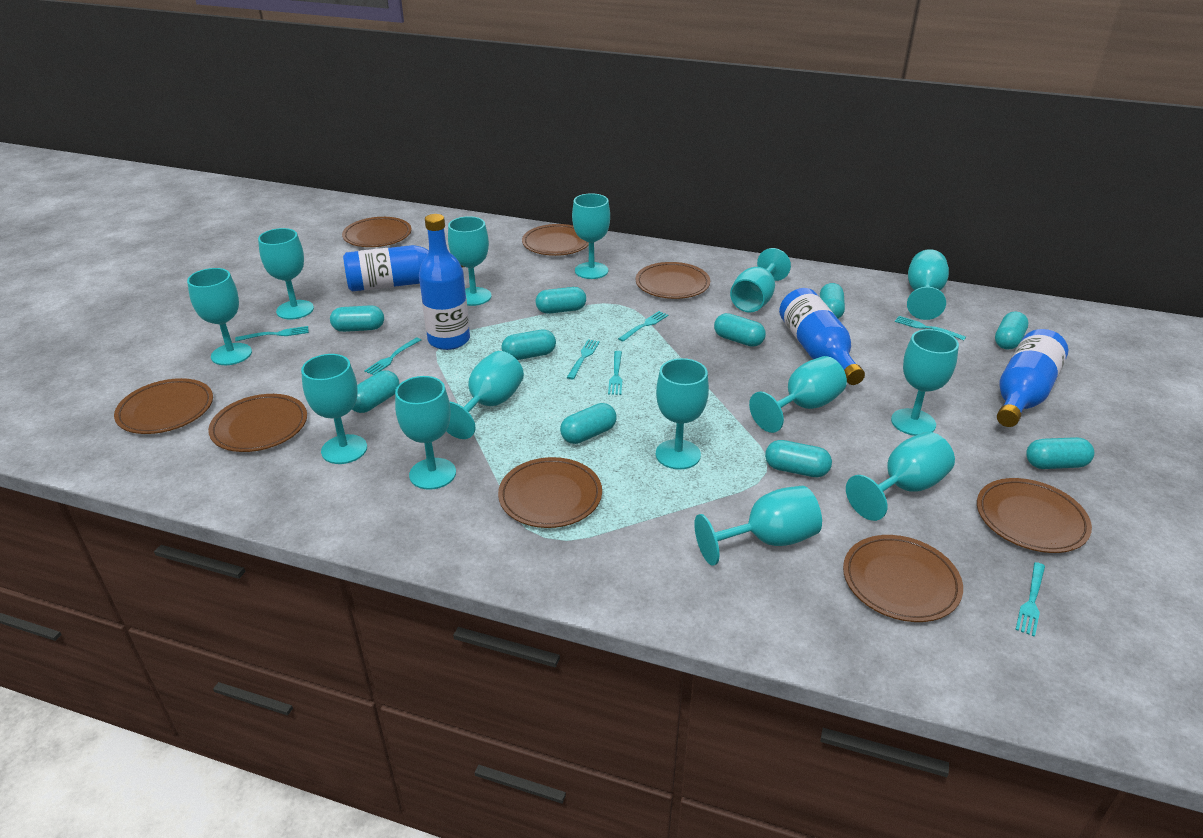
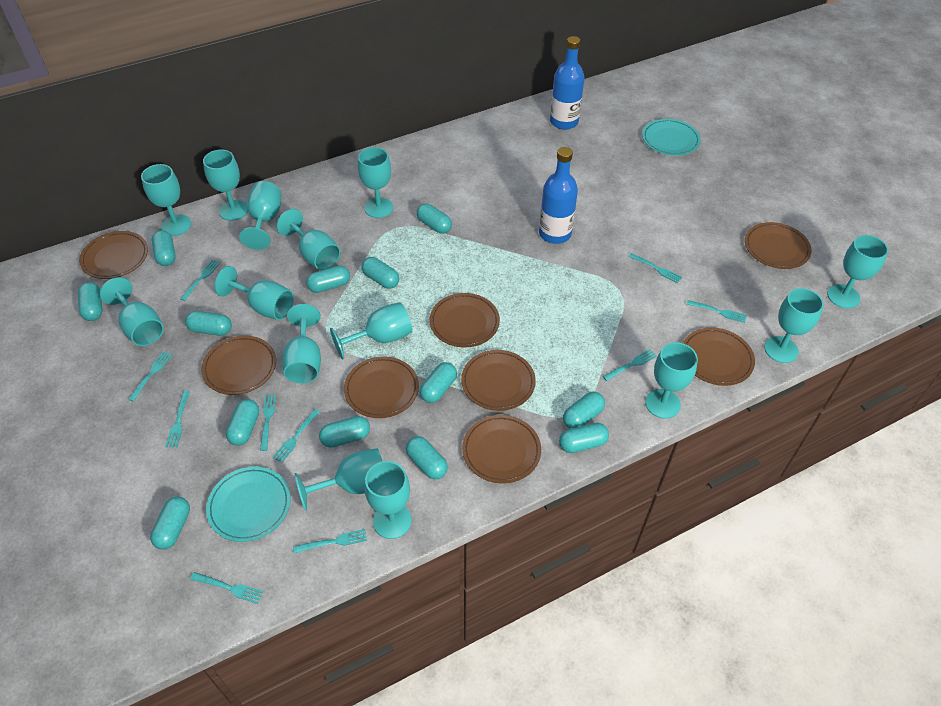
blue bottle: 4 -> 2
turquoise capsule: 10 -> 13
turquoise fork: 7 -> 10
turquoise plate: 0 -> 2

